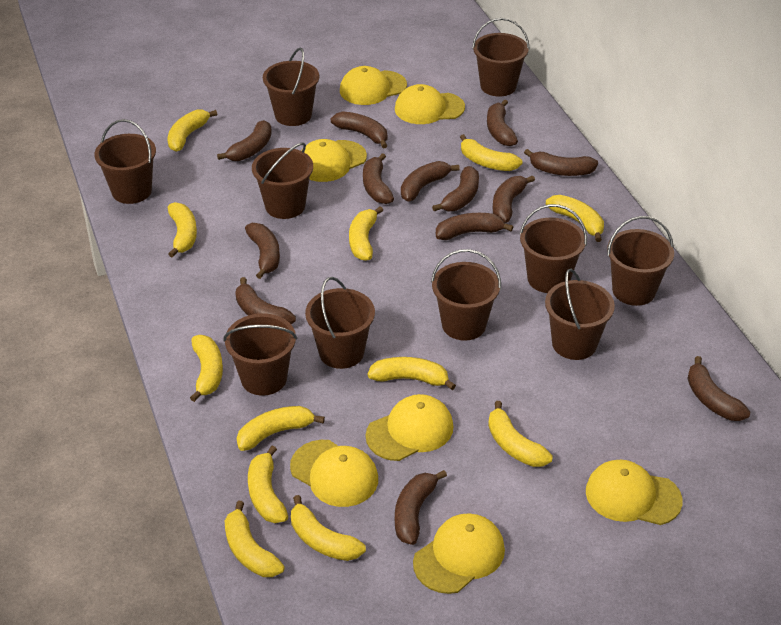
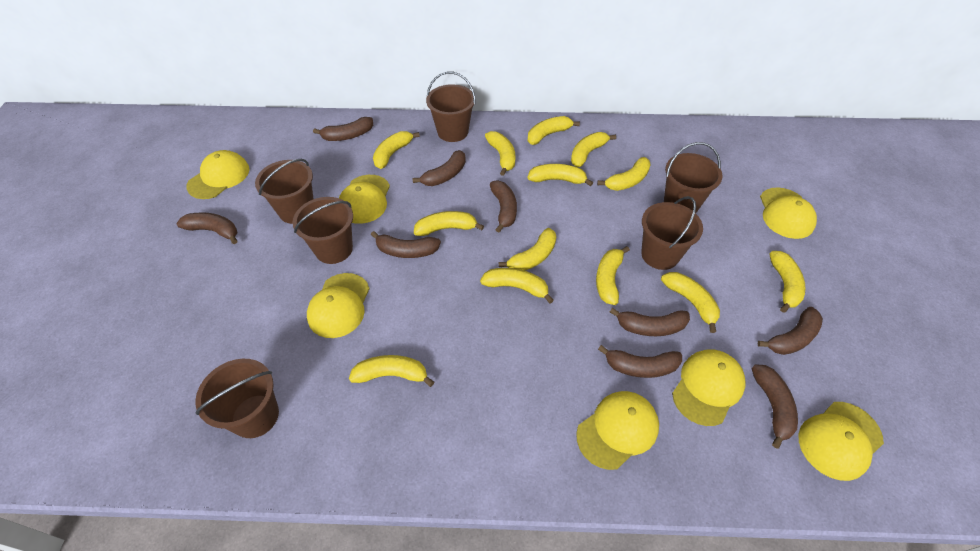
brown banana: 13 -> 9
brown bucket: 10 -> 6
yellow banana: 12 -> 13

